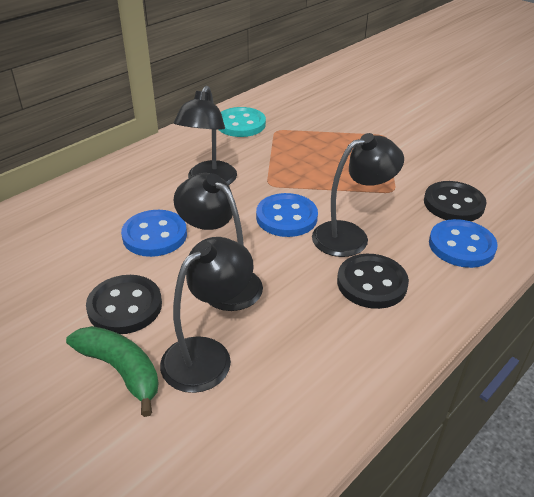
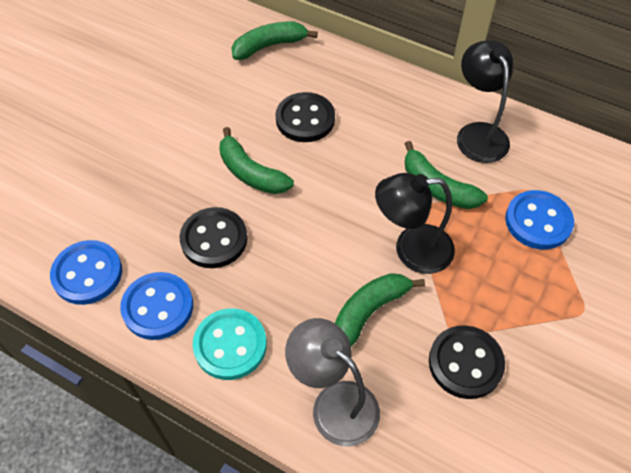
black lamp: 4 -> 2
green banana: 1 -> 4
grey lamp: 0 -> 1

